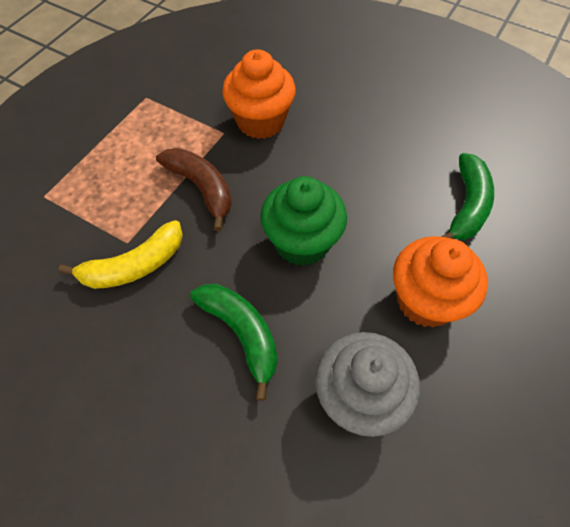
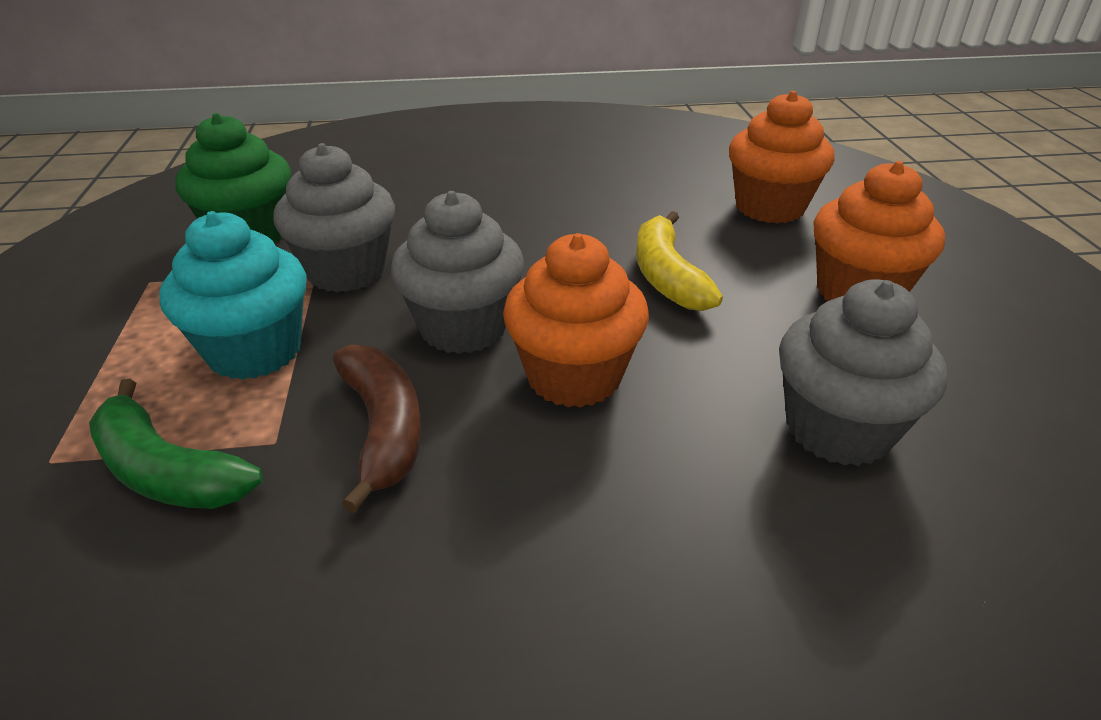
green banana: 2 -> 1
grey cupcake: 1 -> 3
orange cupcake: 2 -> 3
turquoise cupcake: 0 -> 1

